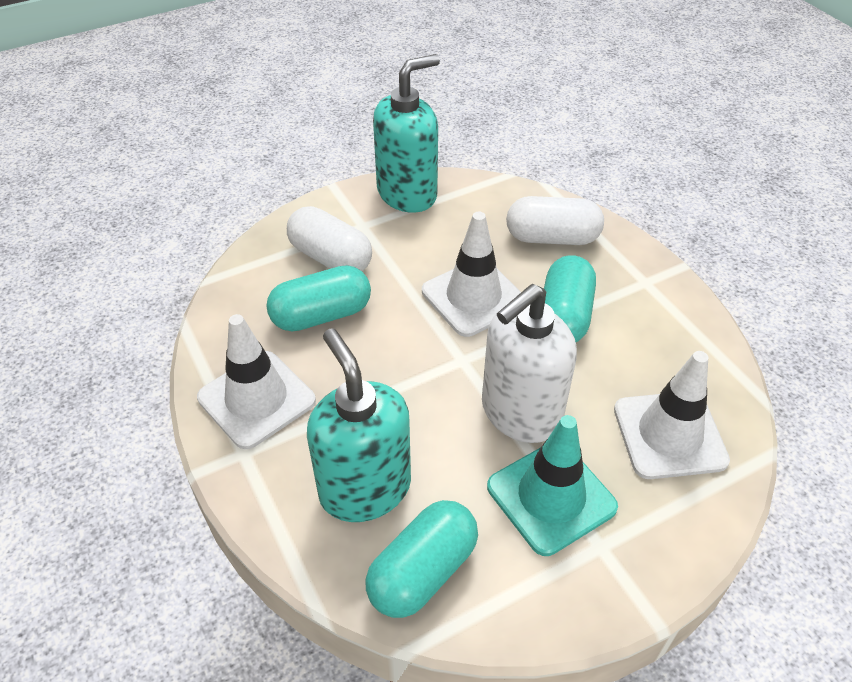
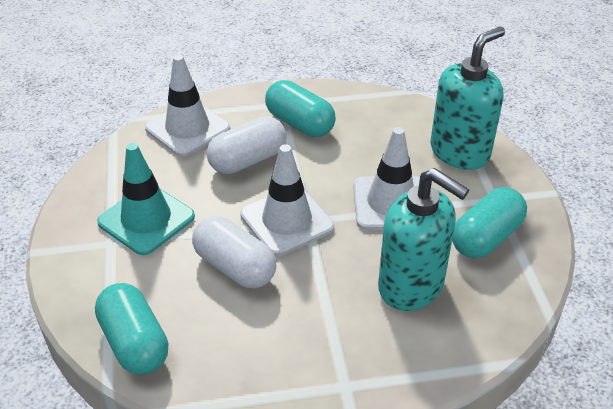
white soap dispenser: 1 -> 0

